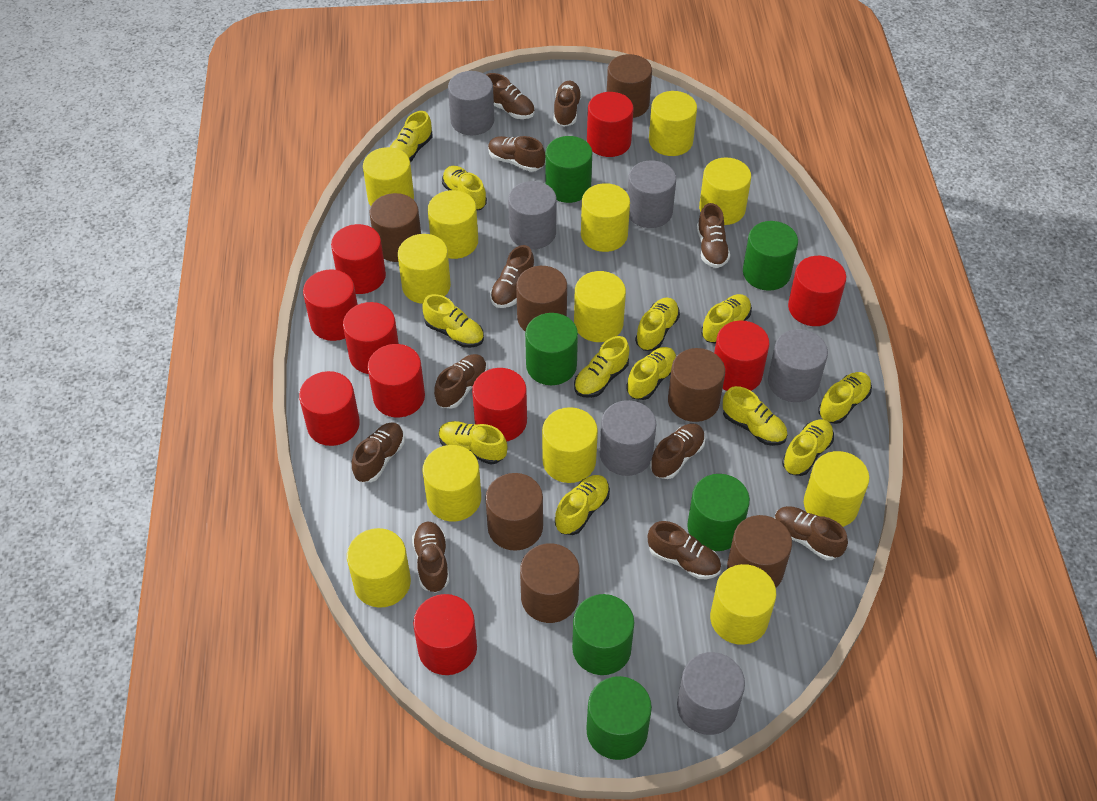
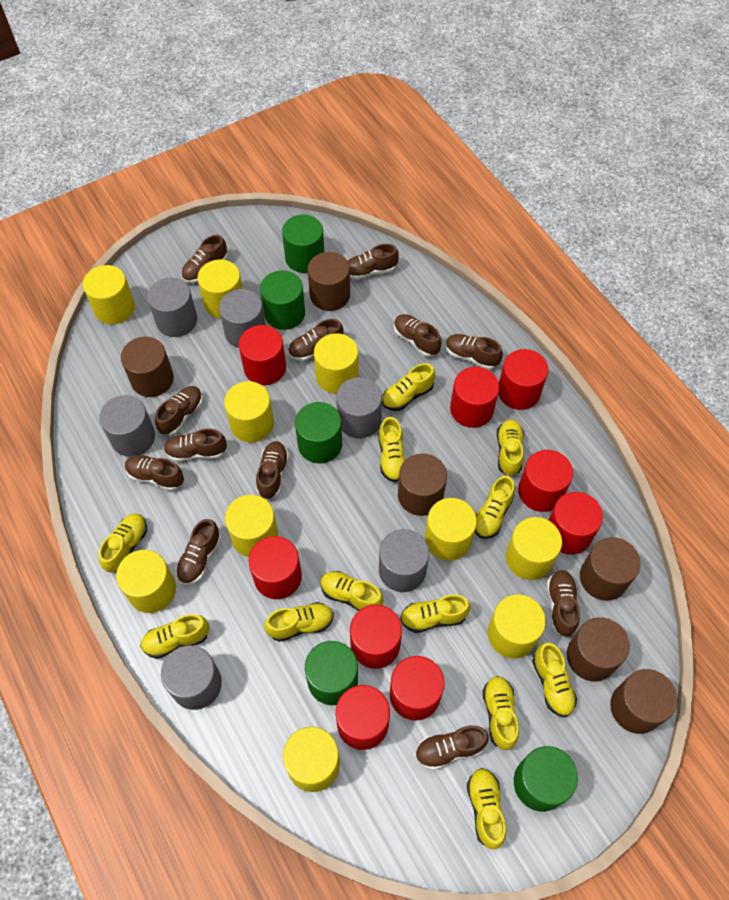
brown cylinder: 7 -> 6
brown shoe: 11 -> 12
green cylinder: 6 -> 5
red cylinder: 10 -> 9
yellow cylinder: 12 -> 10

